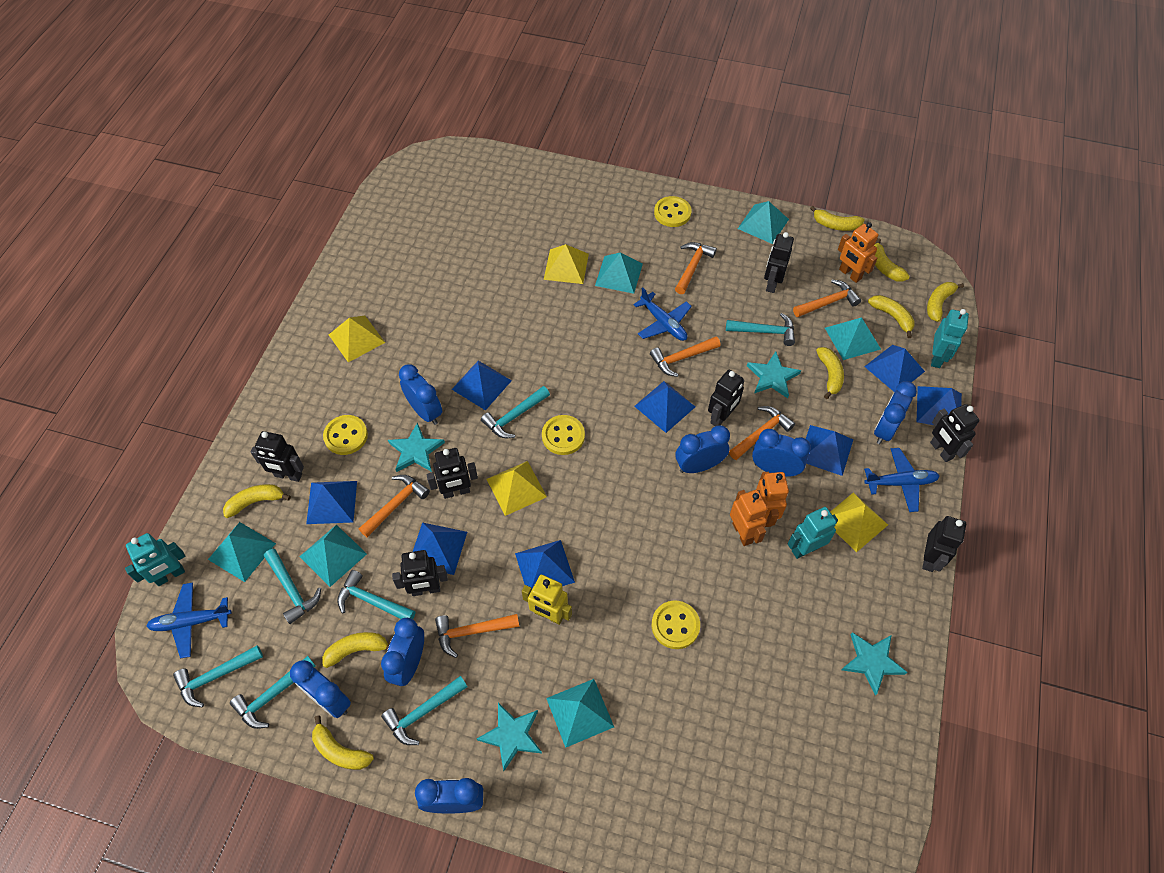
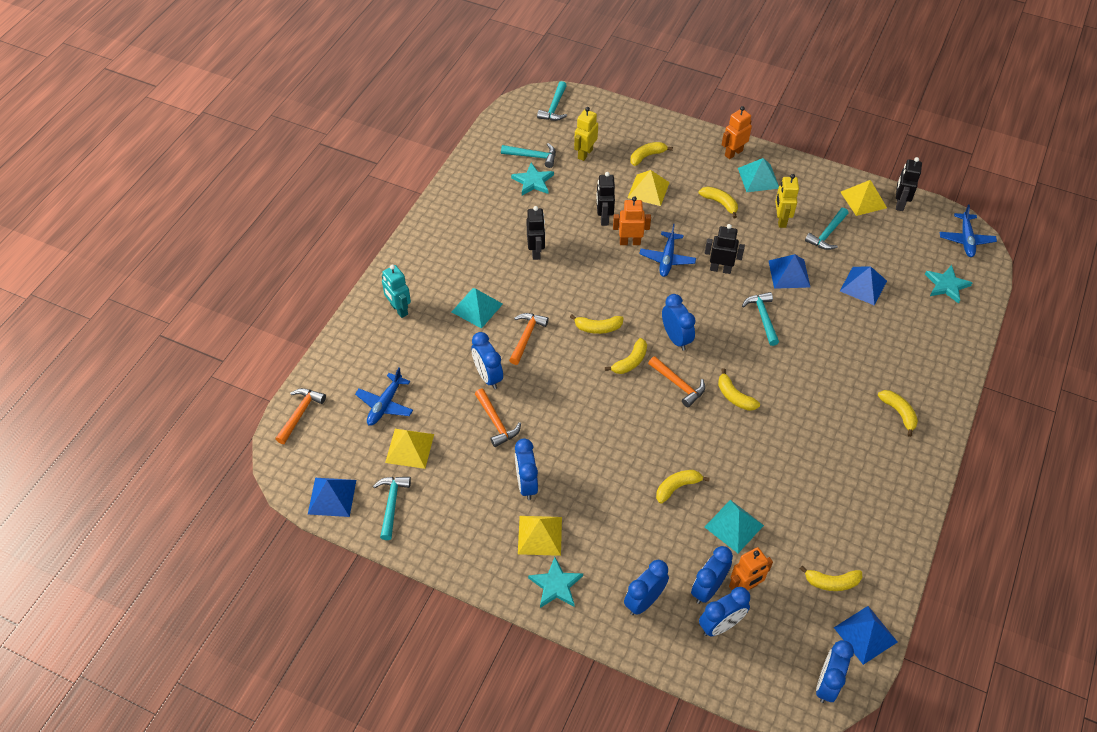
black robot: 7 -> 4
blue pyramid: 8 -> 4
orange hammer: 6 -> 4
turquoise hammer: 7 -> 5
turquoise pyramid: 6 -> 3
turquoise robot: 3 -> 1
turquoise star: 4 -> 3
yellow button: 4 -> 0
yellow robot: 1 -> 2

